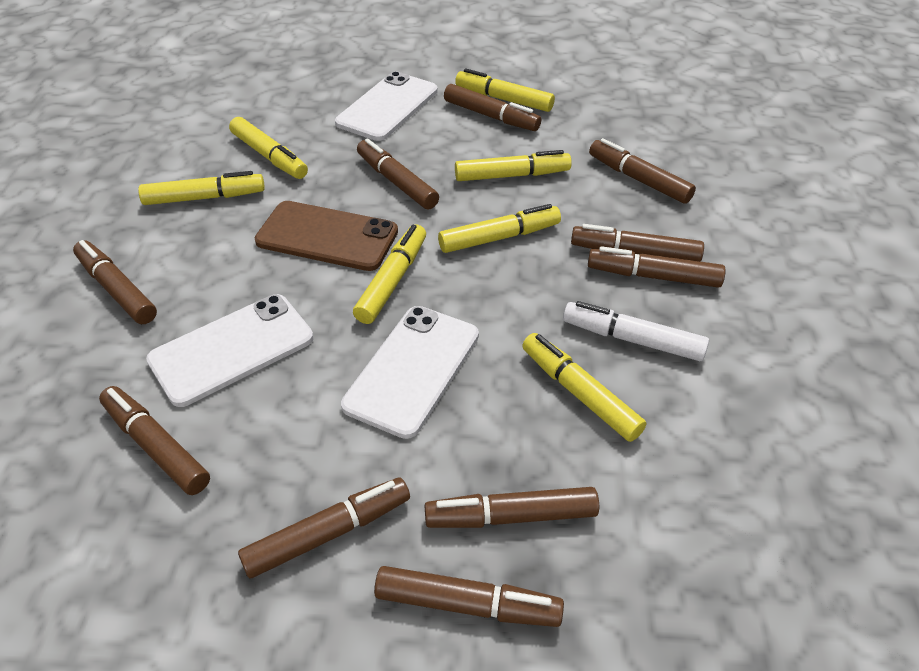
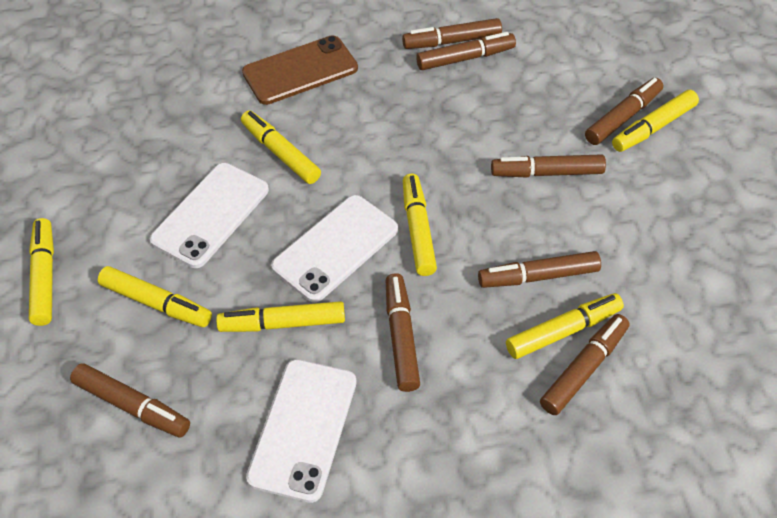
brown marker: 10 -> 8
white marker: 1 -> 0

